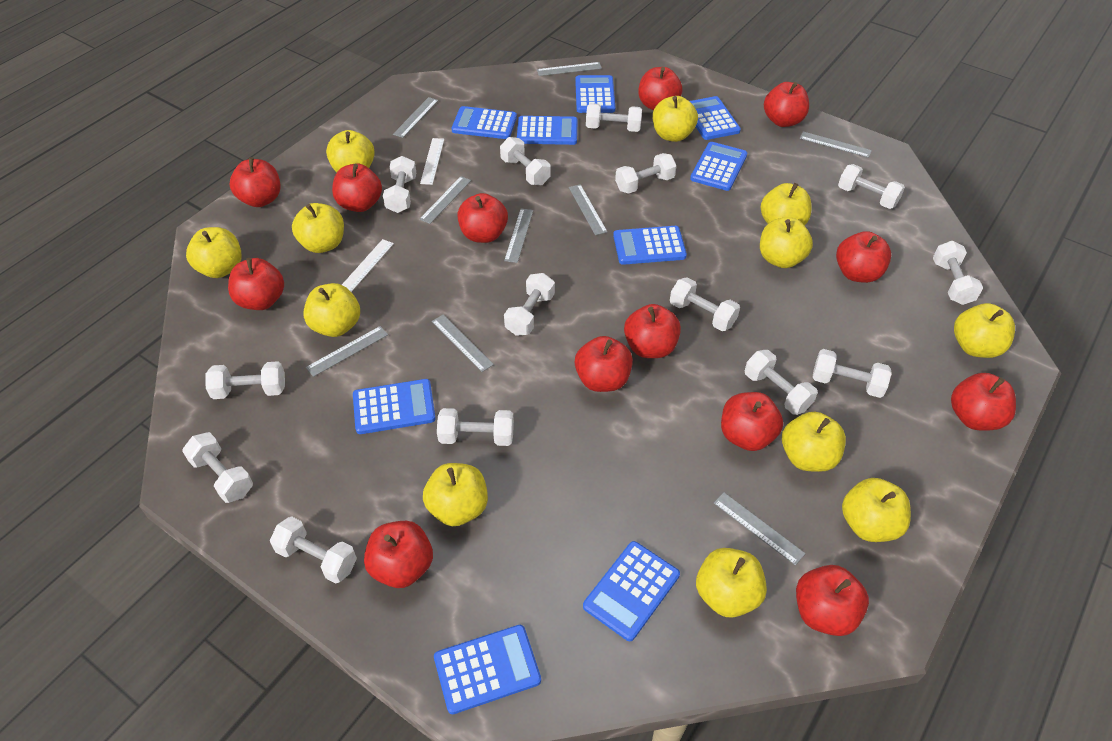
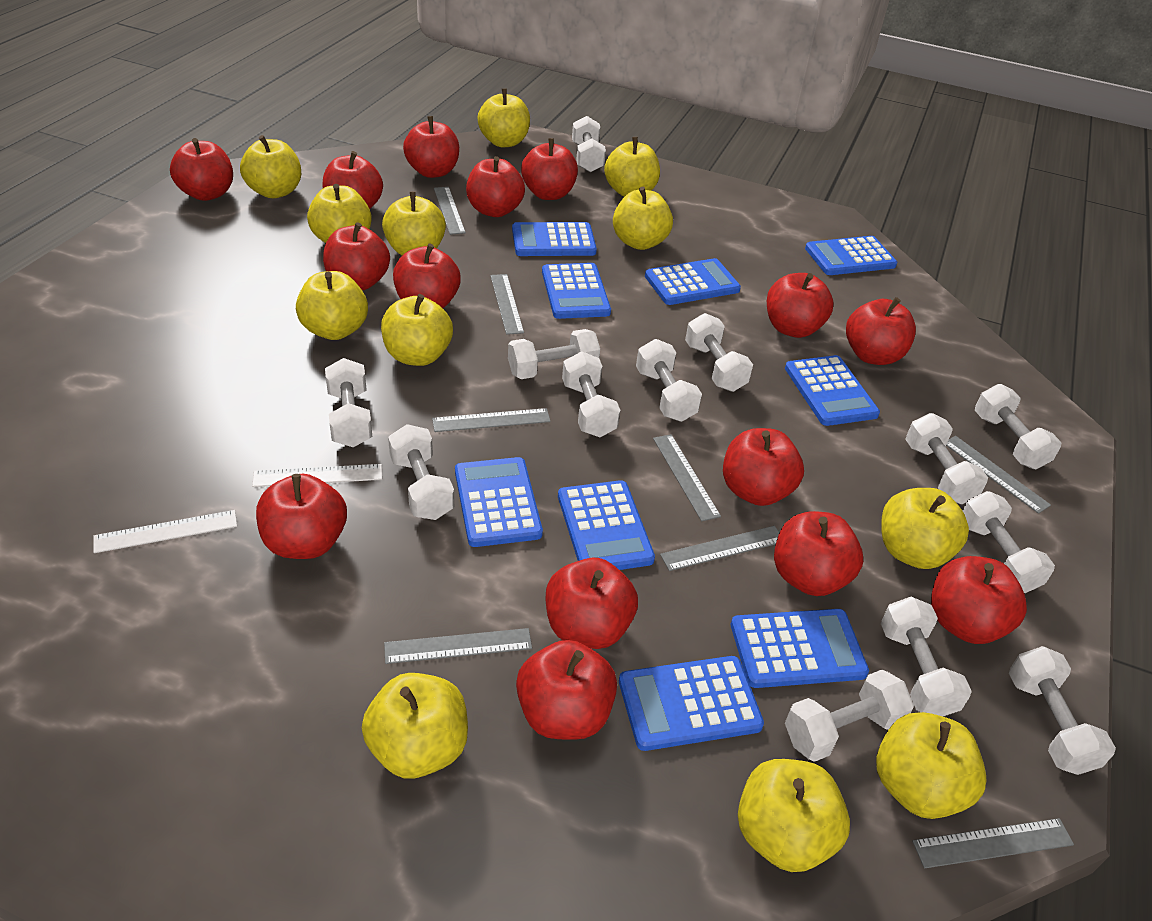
grey ruler: 9 -> 8
red apple: 13 -> 15
white dumbbell: 14 -> 13

